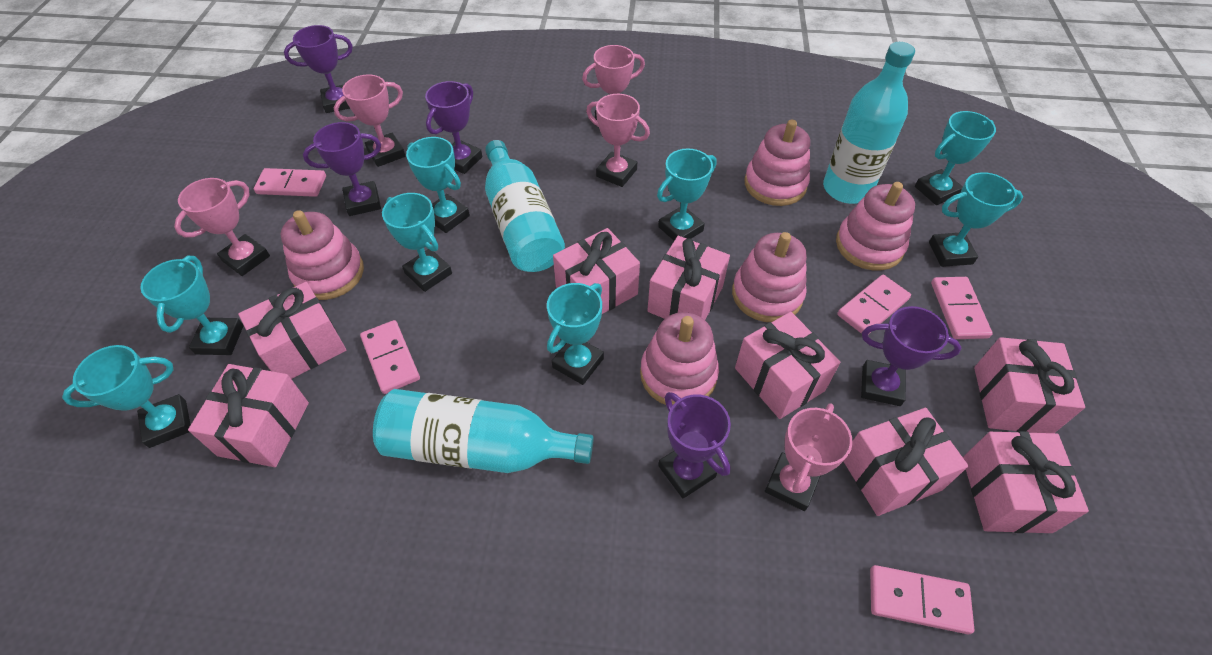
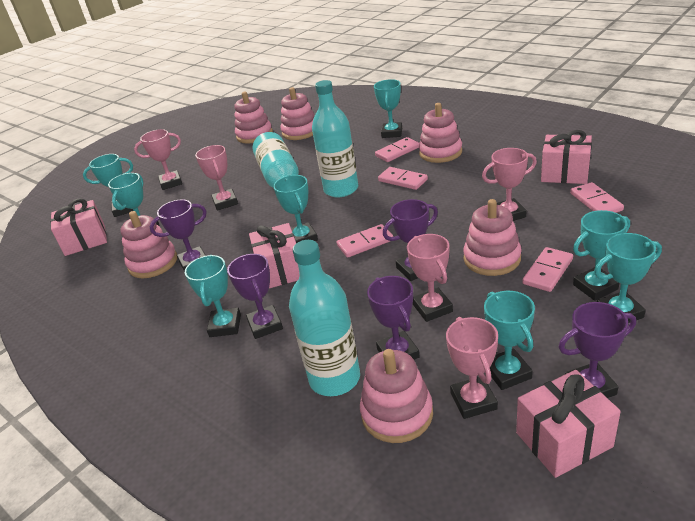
pink gift: 8 -> 4
pink stacking toy: 5 -> 6

